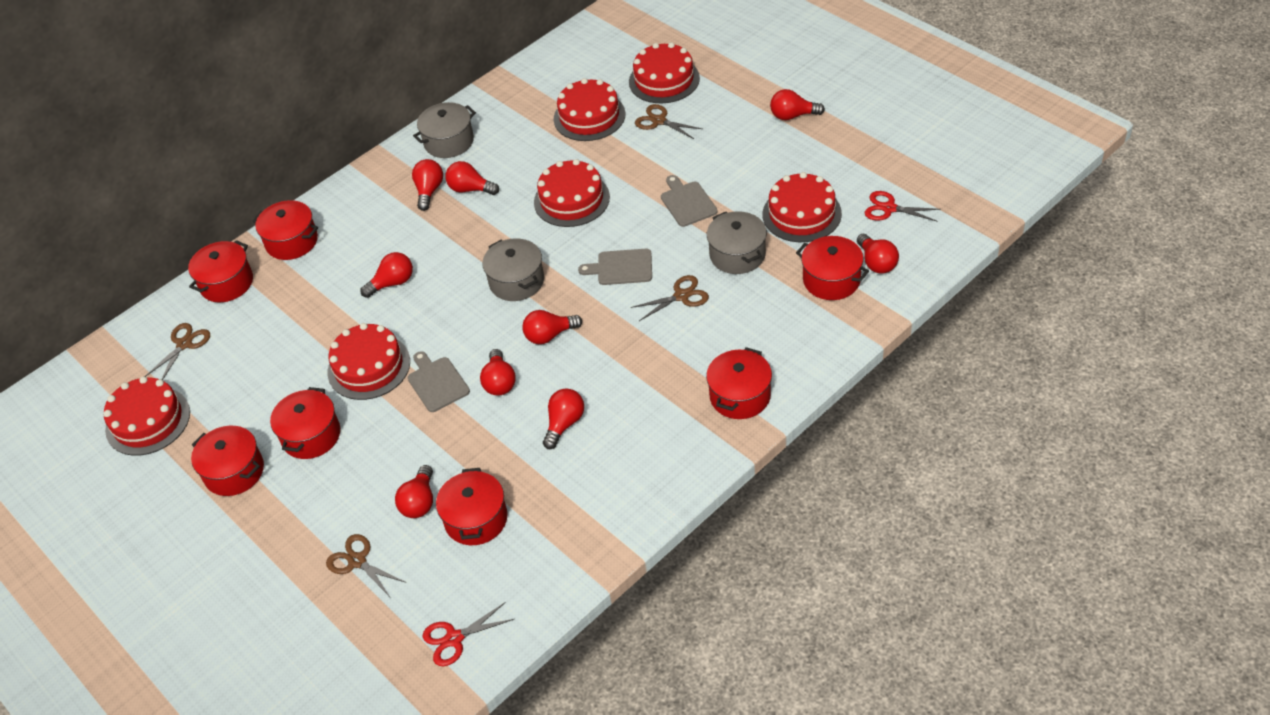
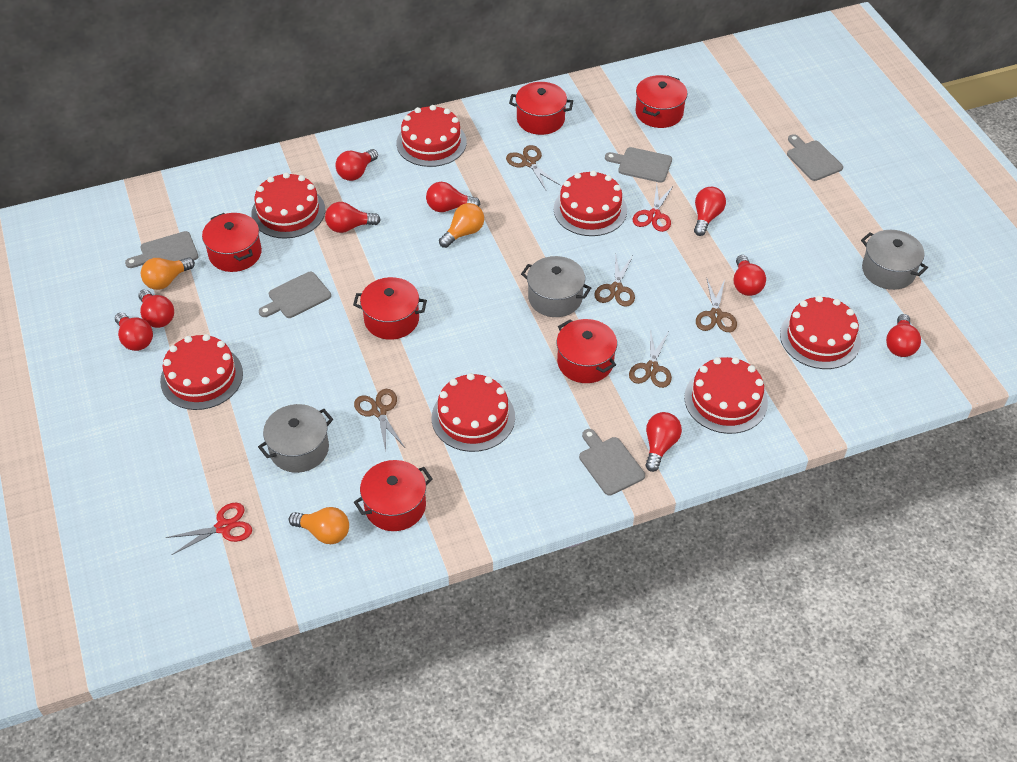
brown scissors: 4 -> 5
grey cutting board: 3 -> 5
orange light bulb: 0 -> 3
red cake: 6 -> 7
red pot: 7 -> 6

